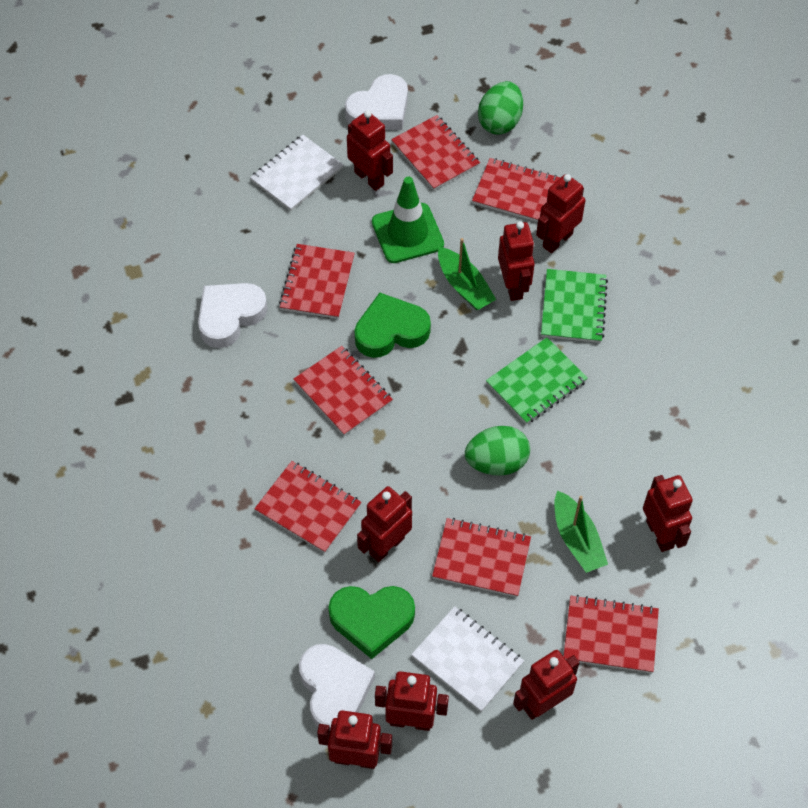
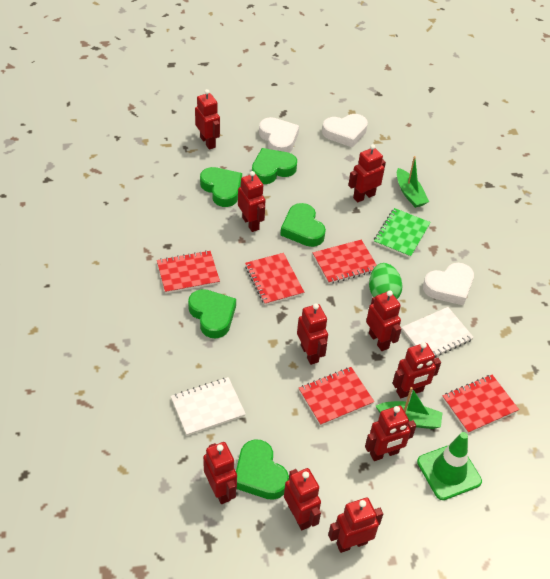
green egg: 2 -> 1
green heart: 2 -> 5
green notebook: 2 -> 1
red notebook: 7 -> 5
red robot: 8 -> 10

